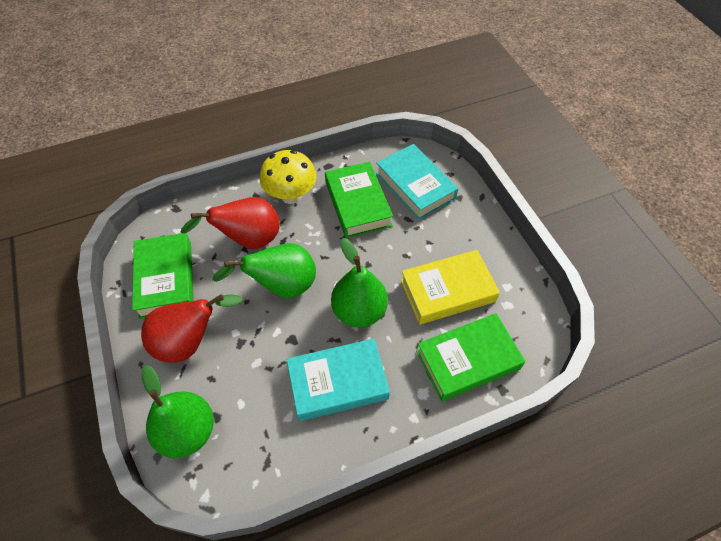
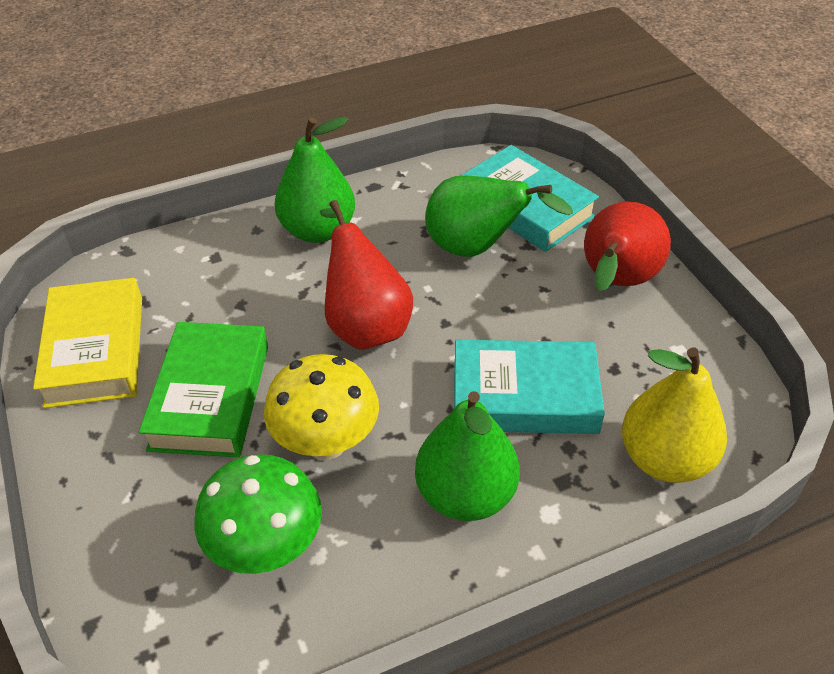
green book: 3 -> 1
green mushroom: 0 -> 1
yellow pear: 0 -> 1

